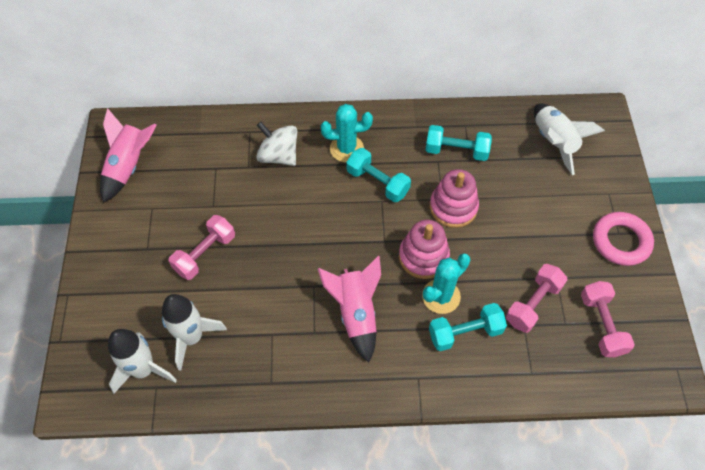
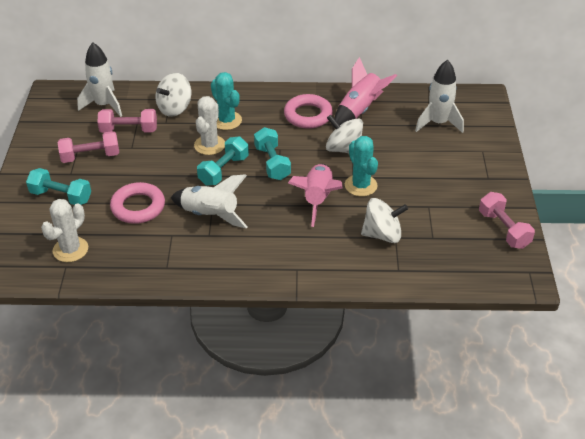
pink ring: 1 -> 2
pink stacking toy: 2 -> 0
white cactus: 0 -> 2
white spinning top: 1 -> 3

